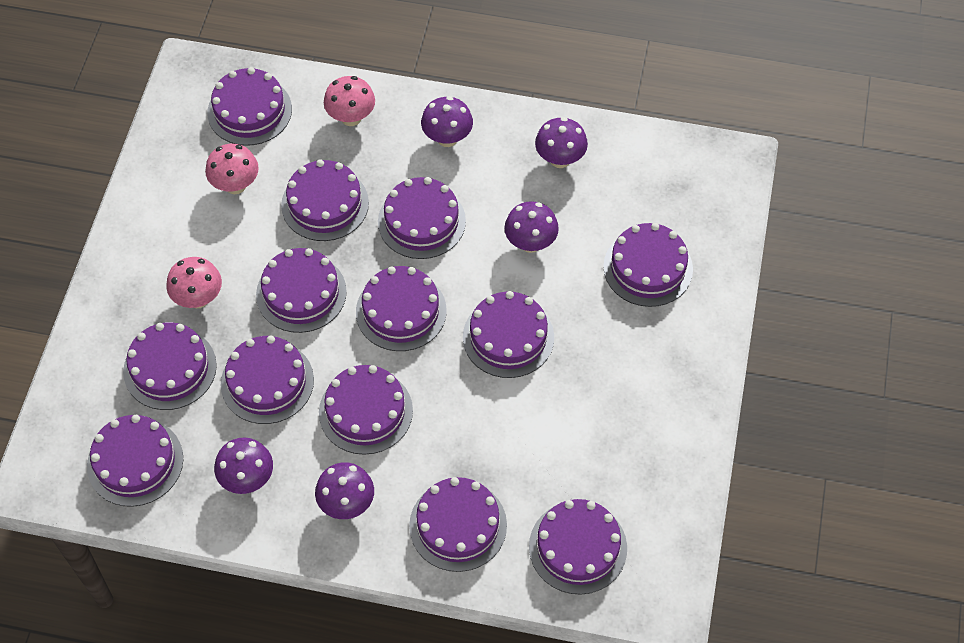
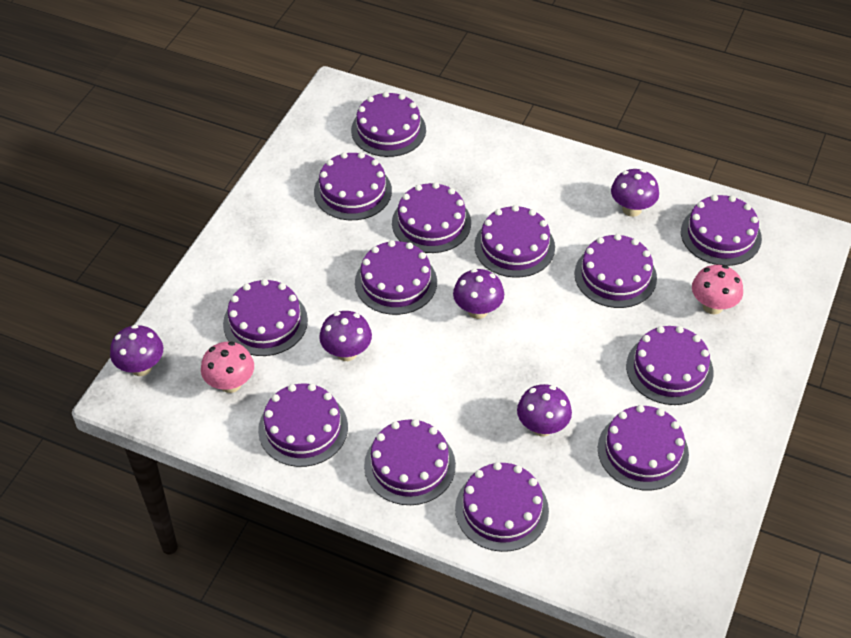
pink mushroom: 3 -> 2

